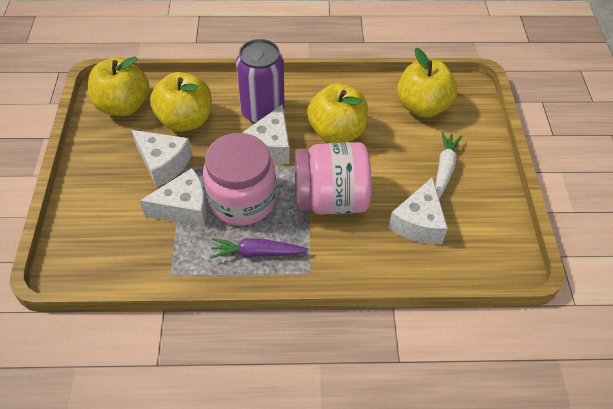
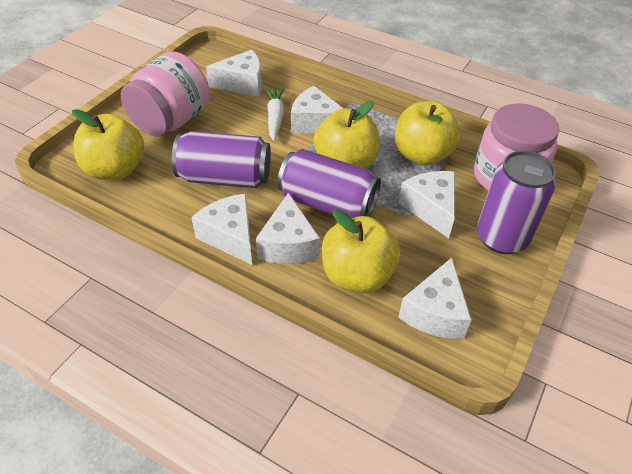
purple can: 1 -> 3
purple carrot: 1 -> 0
white cheese: 4 -> 6

